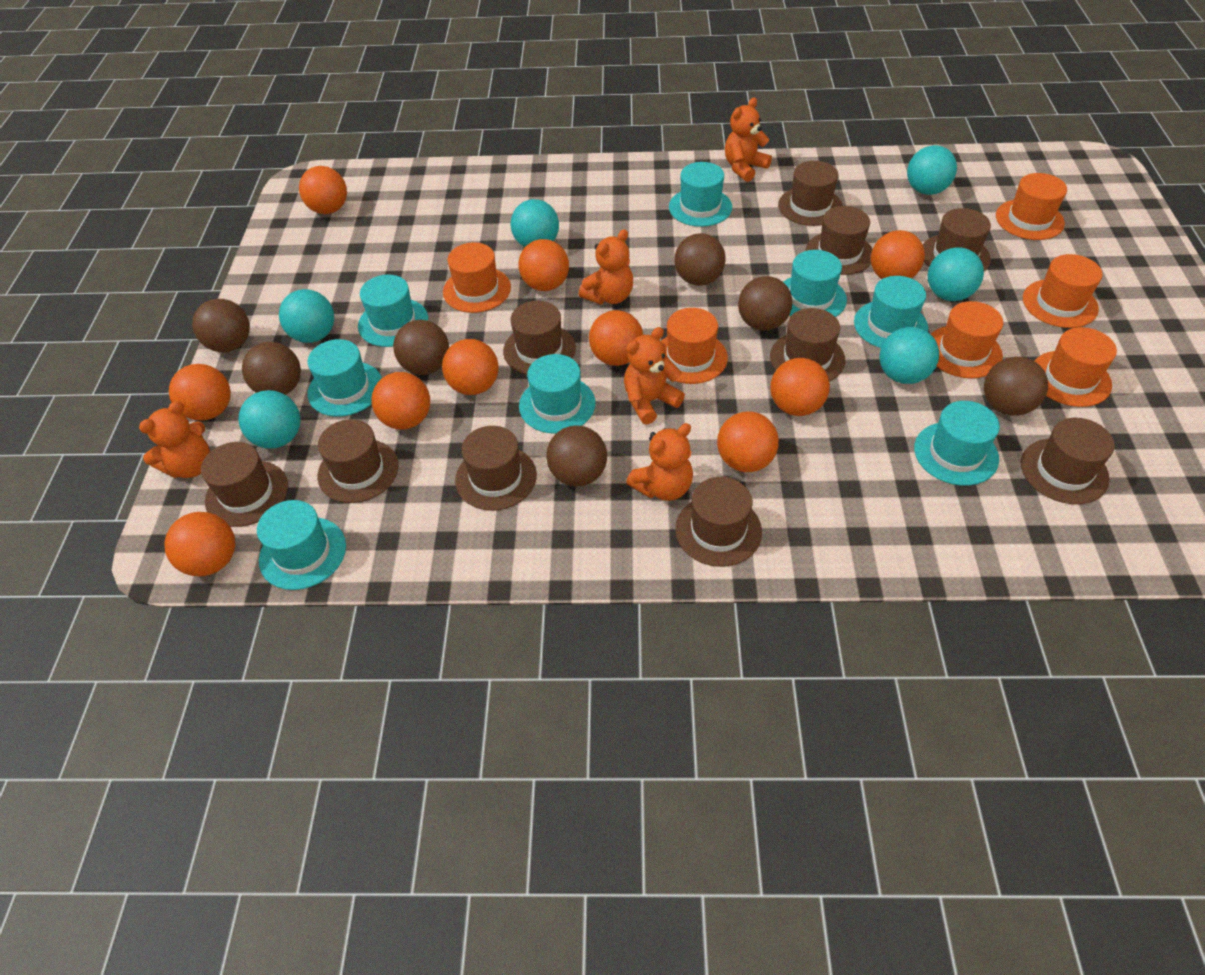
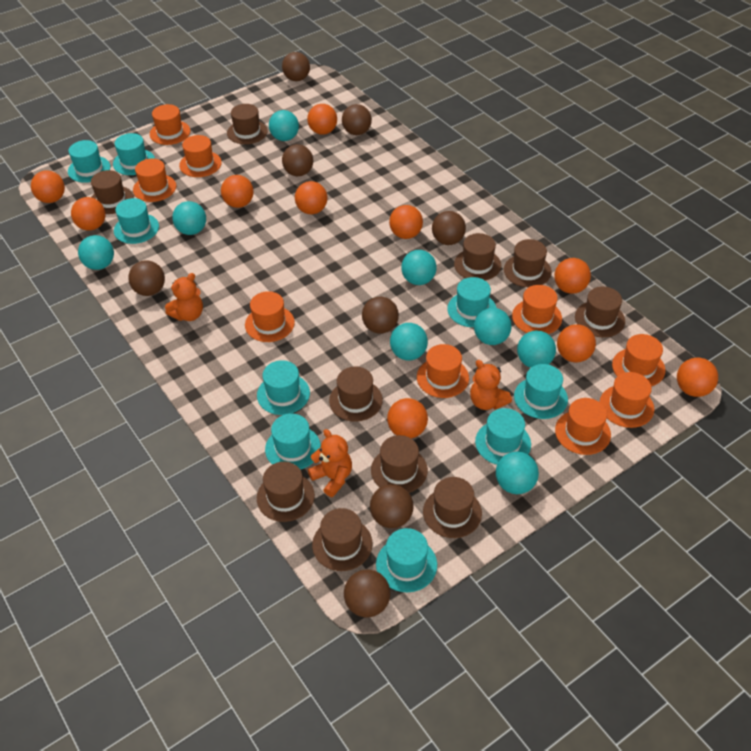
brown ball: 7 -> 8
orange hat: 6 -> 9
orange teddy bear: 5 -> 3
turquoise ball: 6 -> 8
turquoise hat: 8 -> 9

